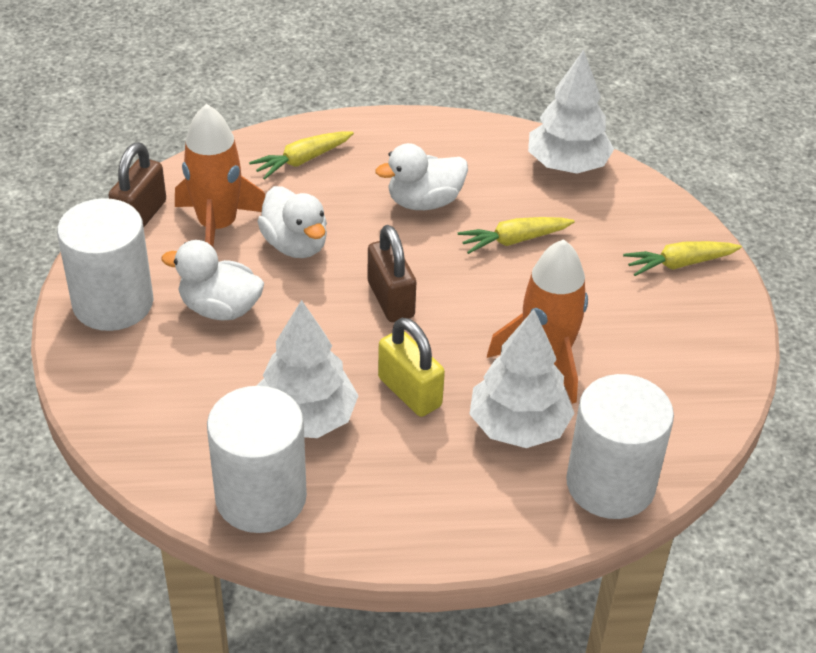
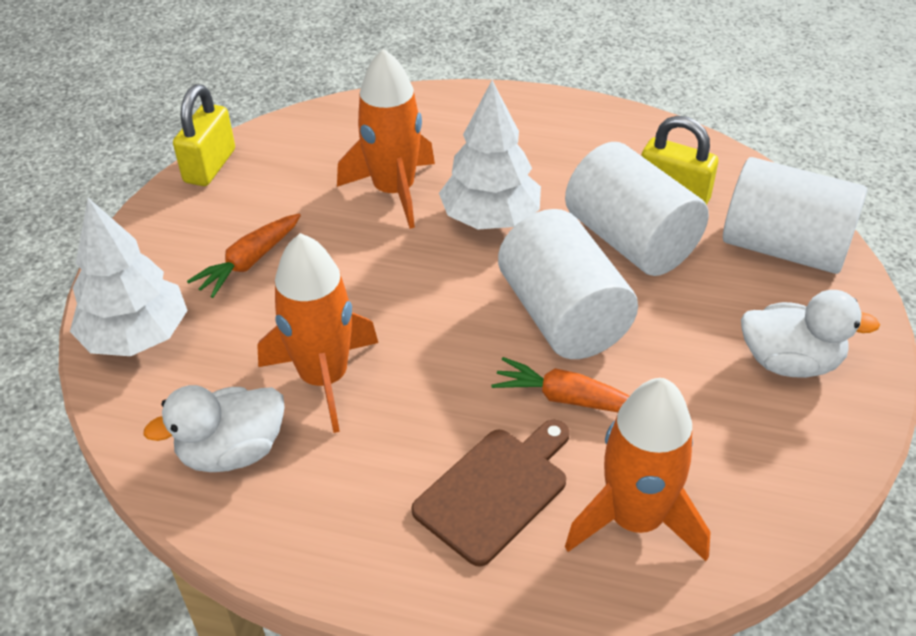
brown cutting board: 0 -> 1
brown padlock: 2 -> 0
orange carrot: 0 -> 2
orange rocket: 2 -> 3
white duck: 3 -> 2
white tree: 3 -> 2
yellow carrot: 3 -> 0
yellow padlock: 1 -> 2

